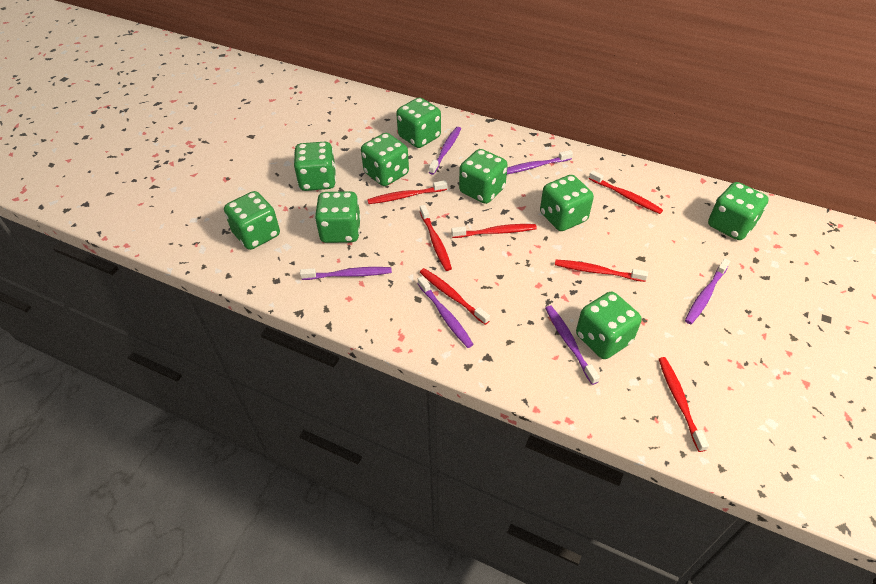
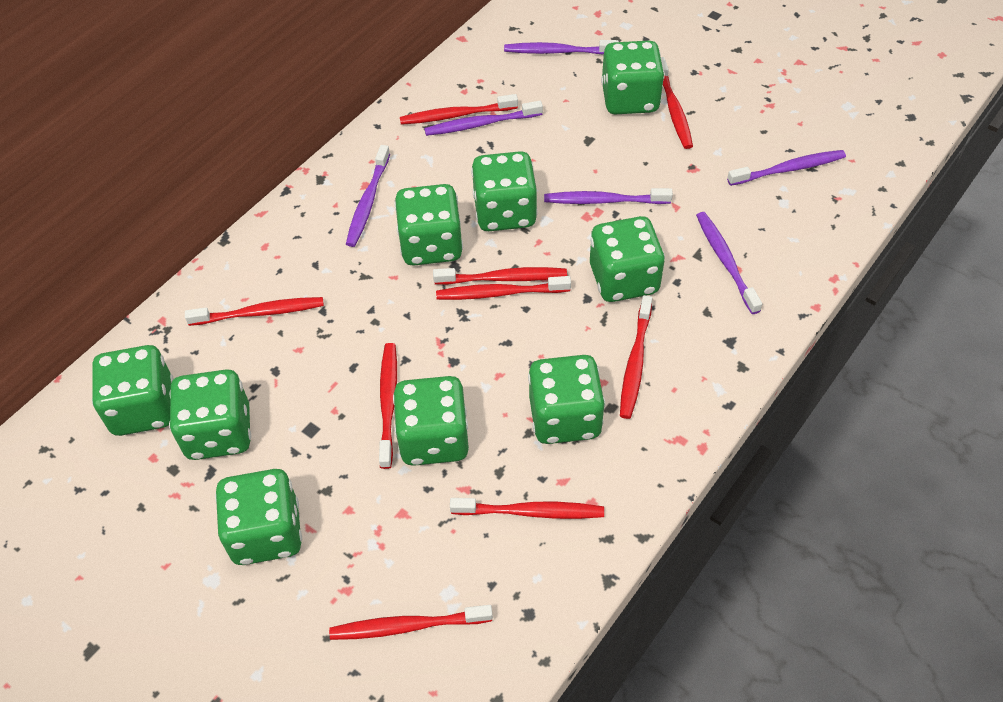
red toothbrush: 7 -> 9

